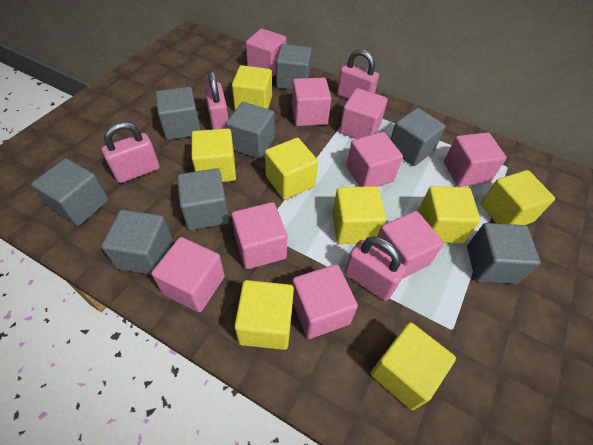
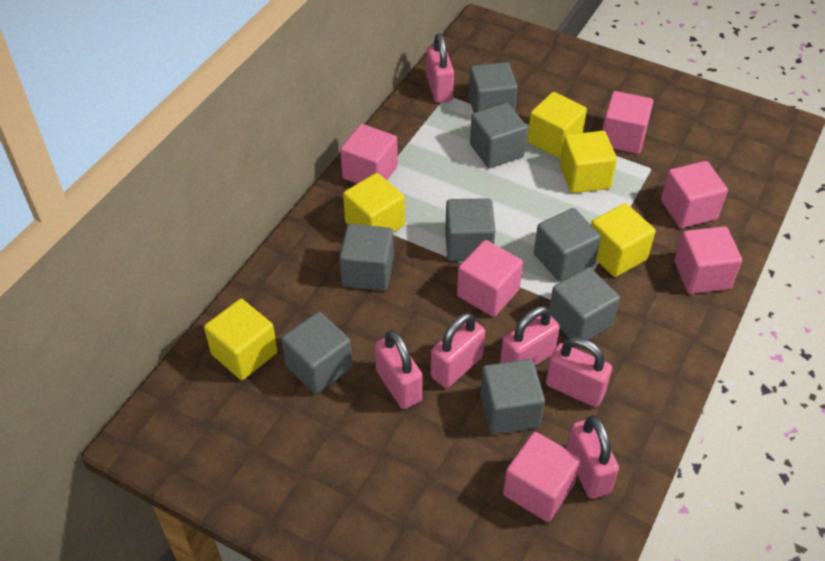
pink cube: 9 -> 6
pink padlock: 4 -> 6
yellow cube: 8 -> 5

